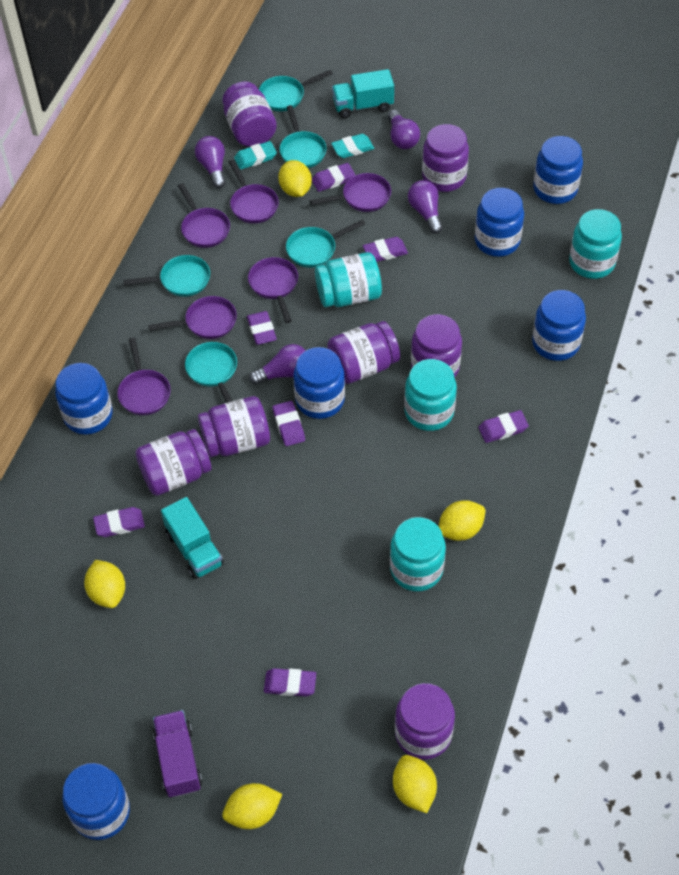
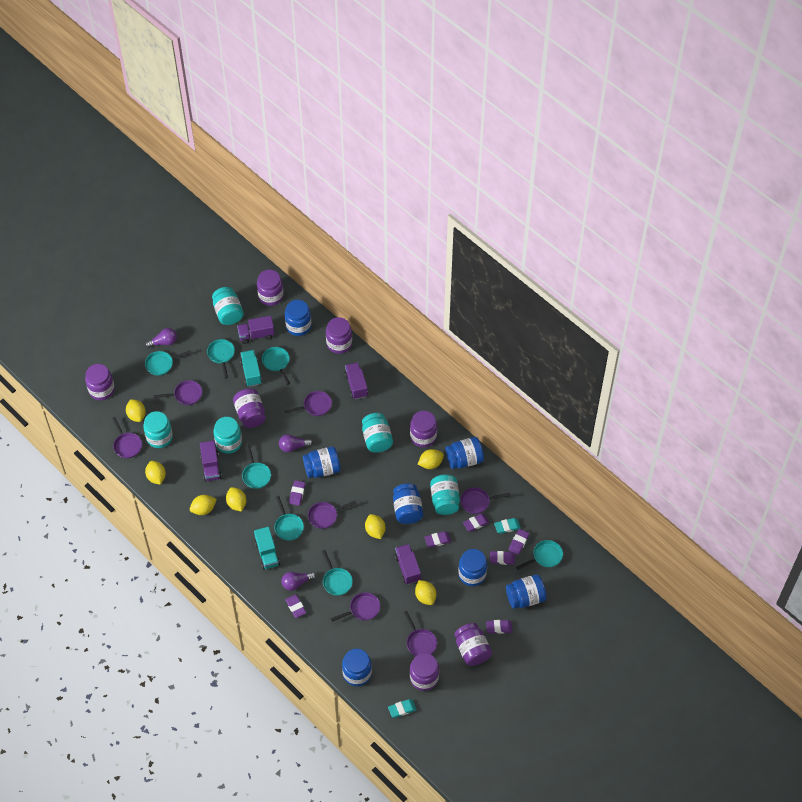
blue jar: 6 -> 7
purple light bulb: 4 -> 3
purple pan: 6 -> 7
purple truck: 1 -> 4
turquoise jar: 4 -> 5
turquoise pan: 5 -> 7
yellow lemon: 5 -> 7

